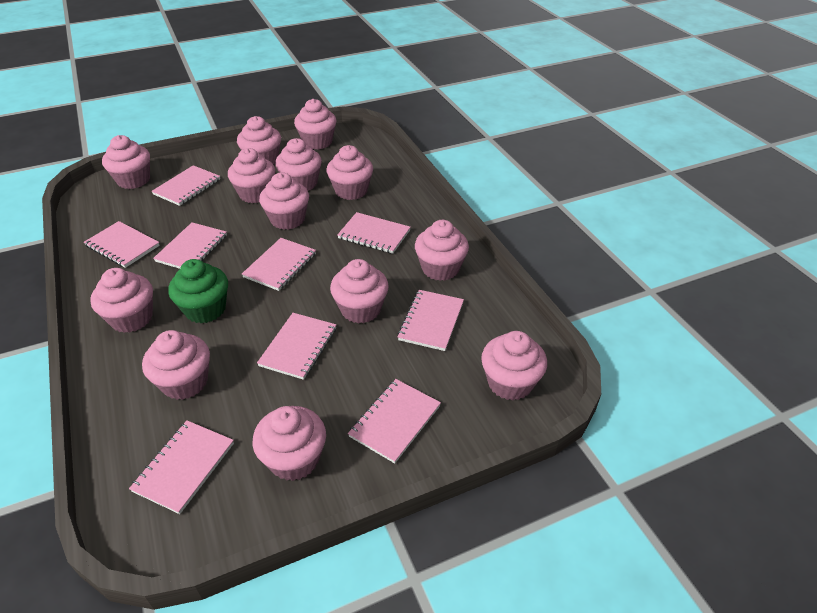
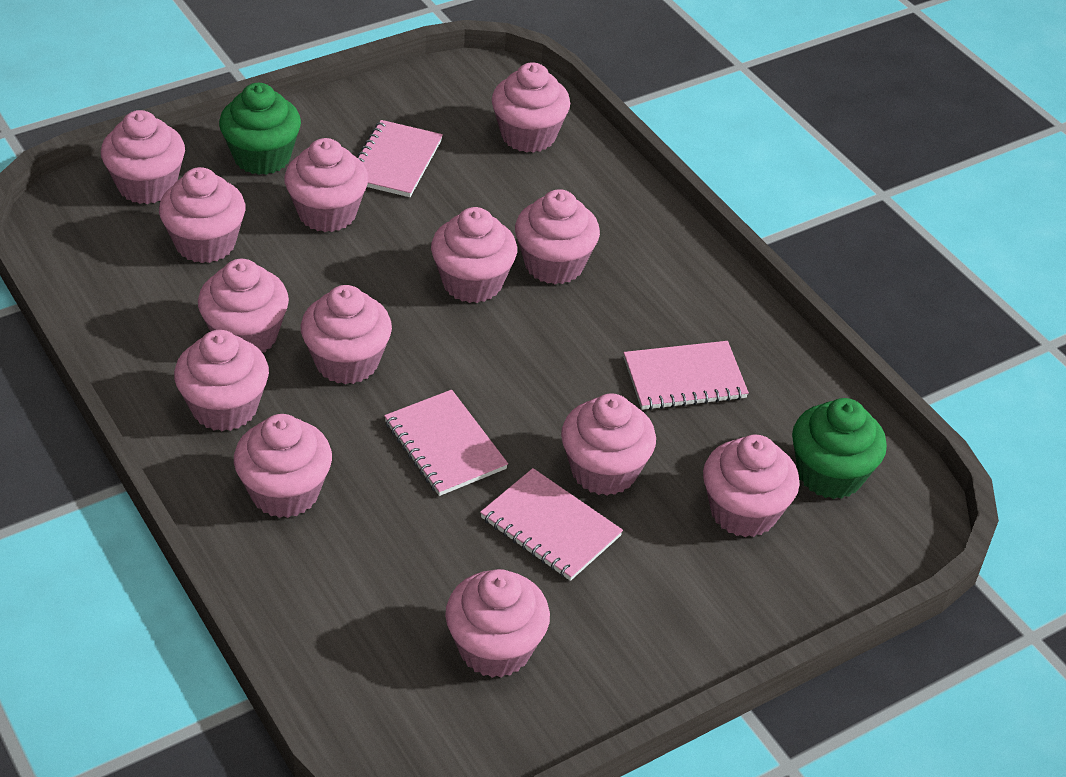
green cupcake: 1 -> 2
pink notebook: 9 -> 4

